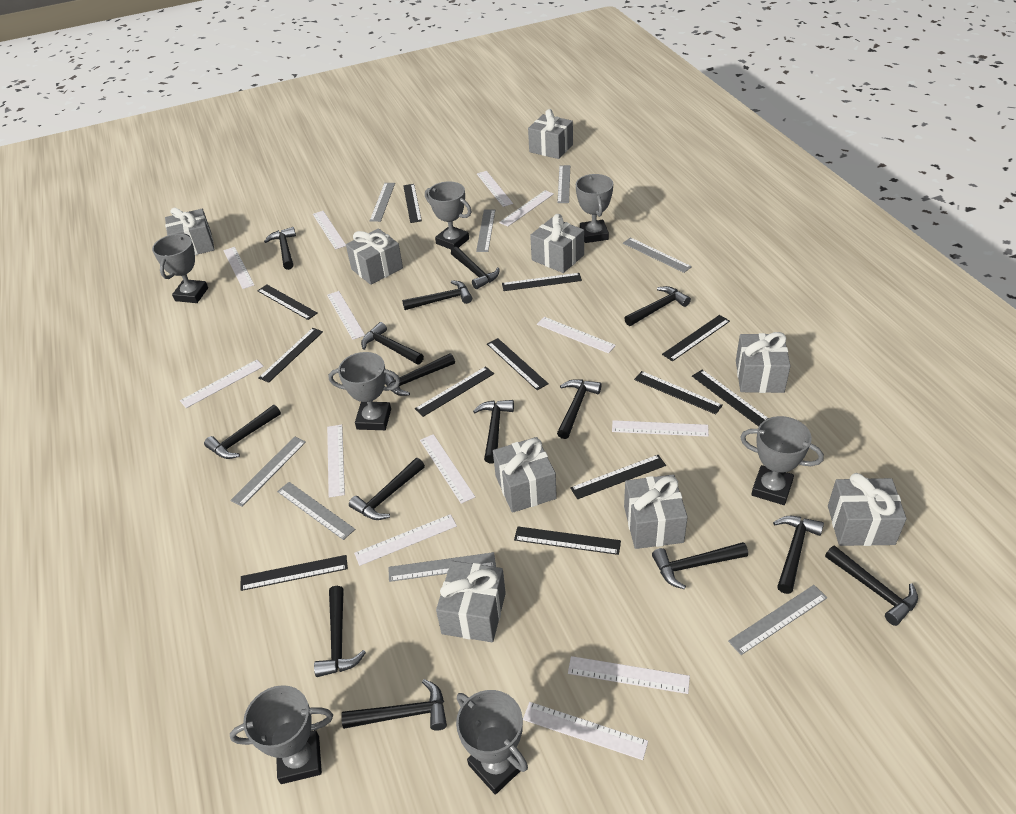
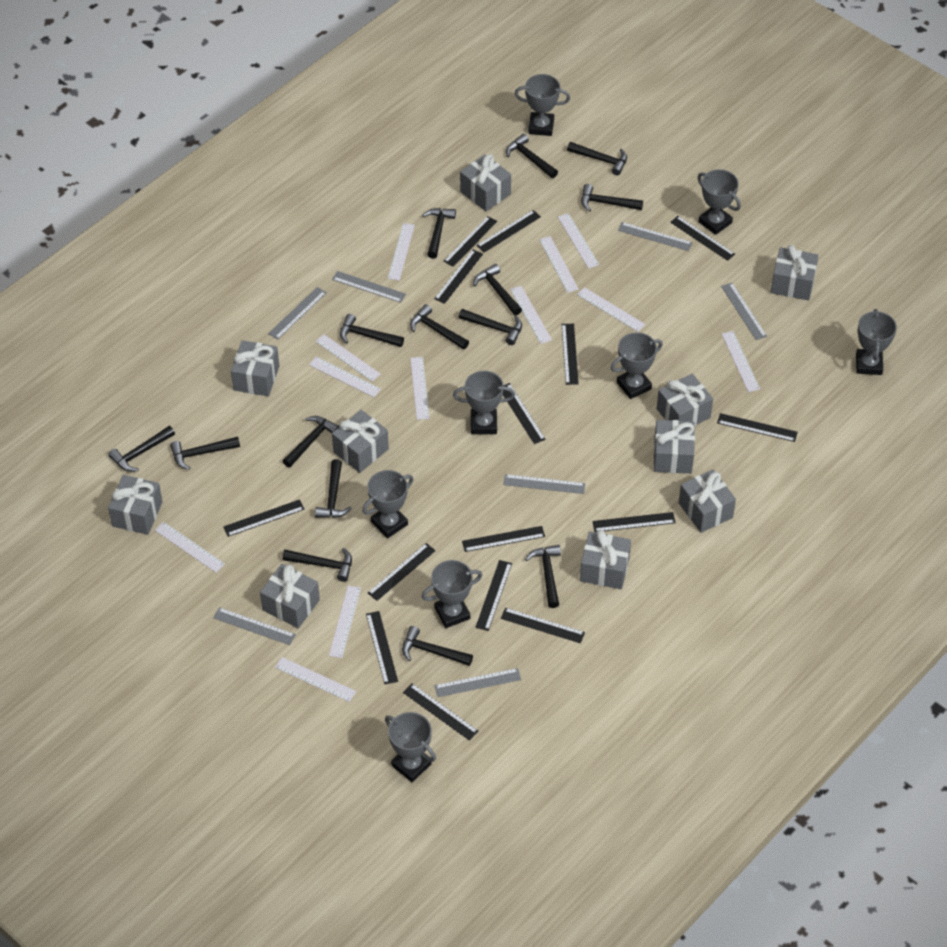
black ruler: 12 -> 15
grey gift: 9 -> 10
grey ruler: 8 -> 7
grey trophy: 7 -> 8
white ruler: 13 -> 12

